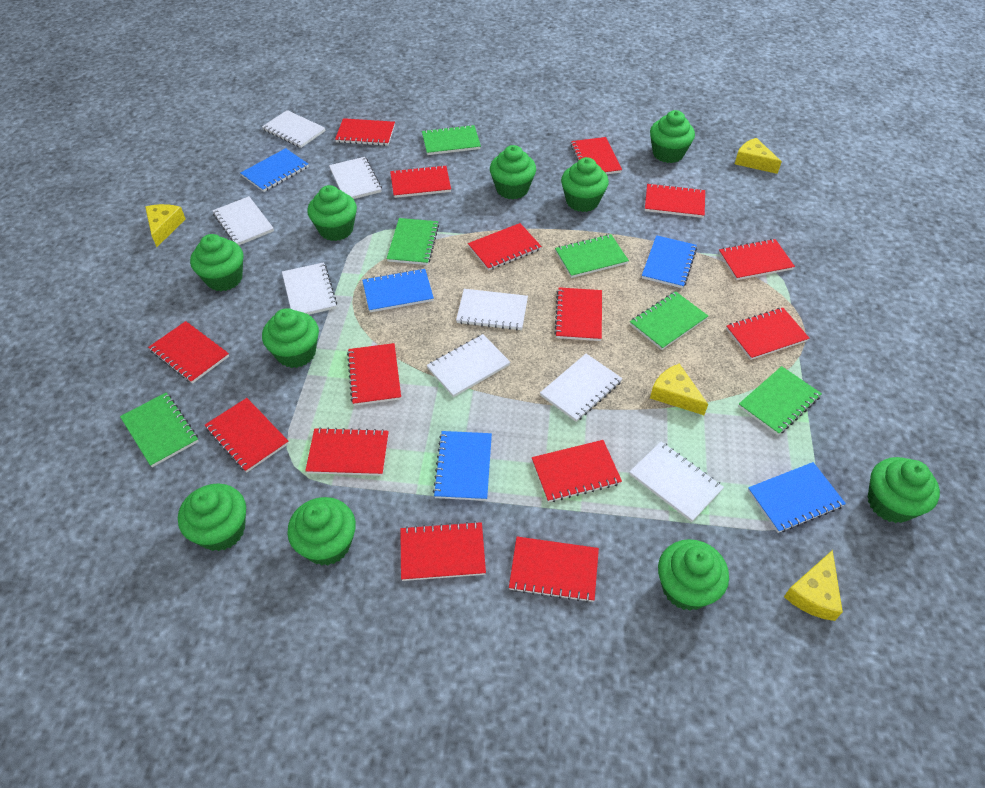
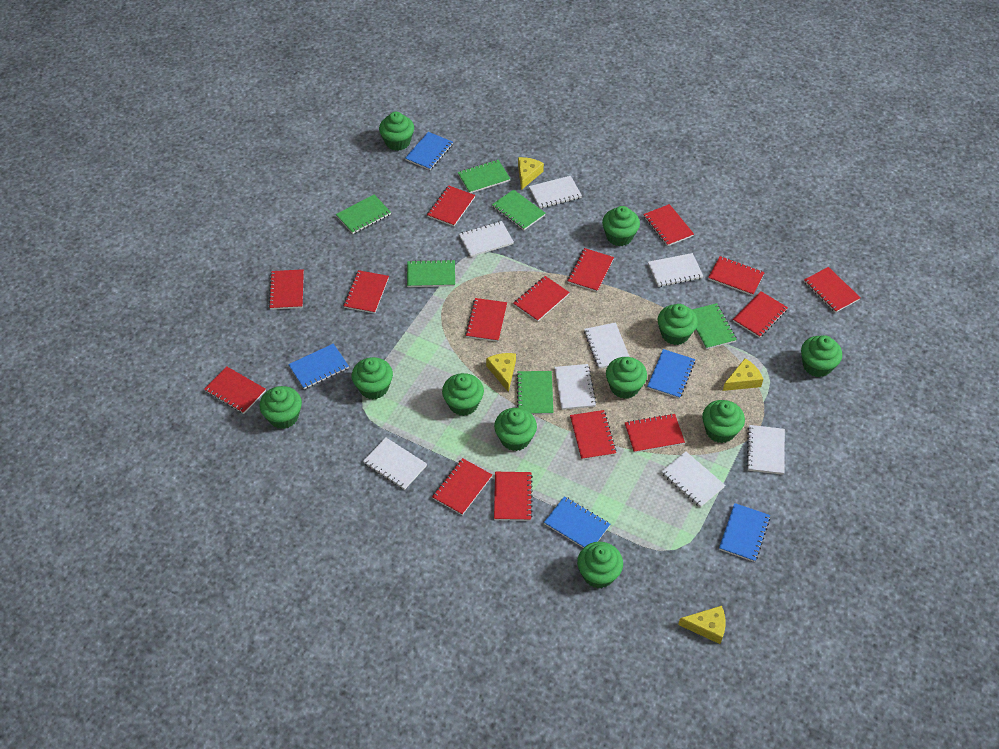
green cupcake: 10 -> 11

